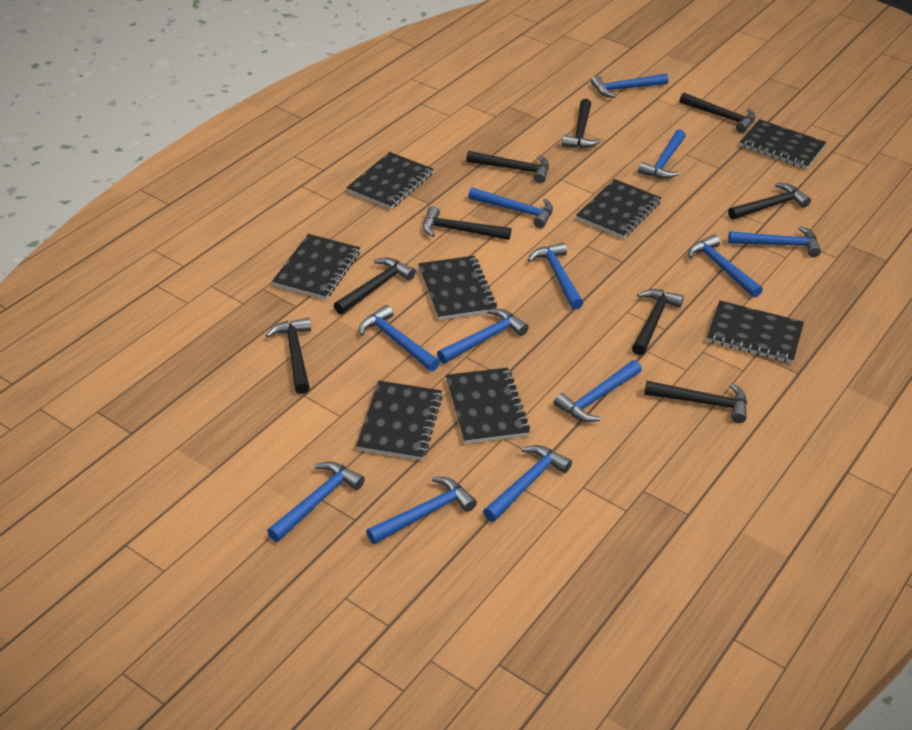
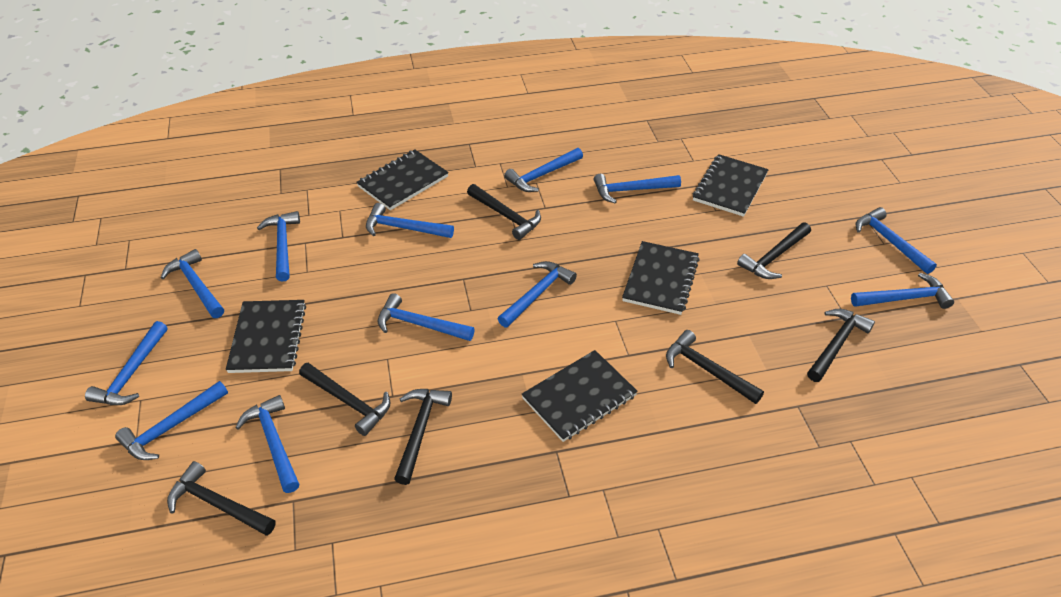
black hammer: 9 -> 7
black notebook: 8 -> 5

